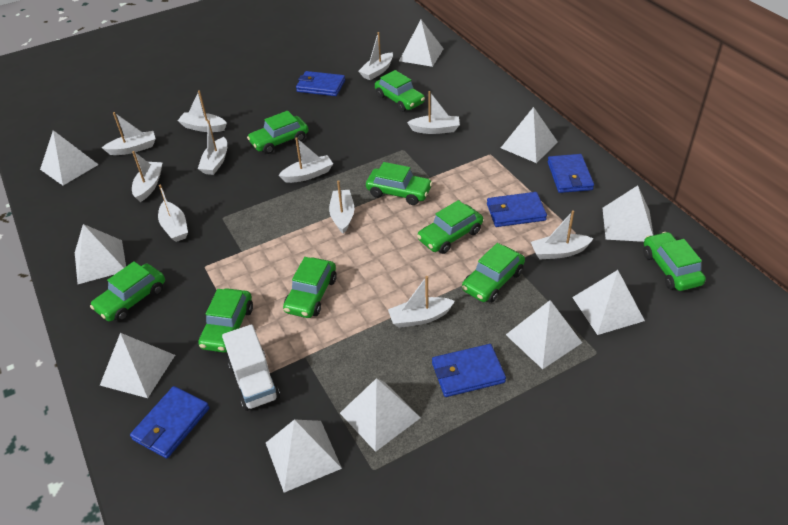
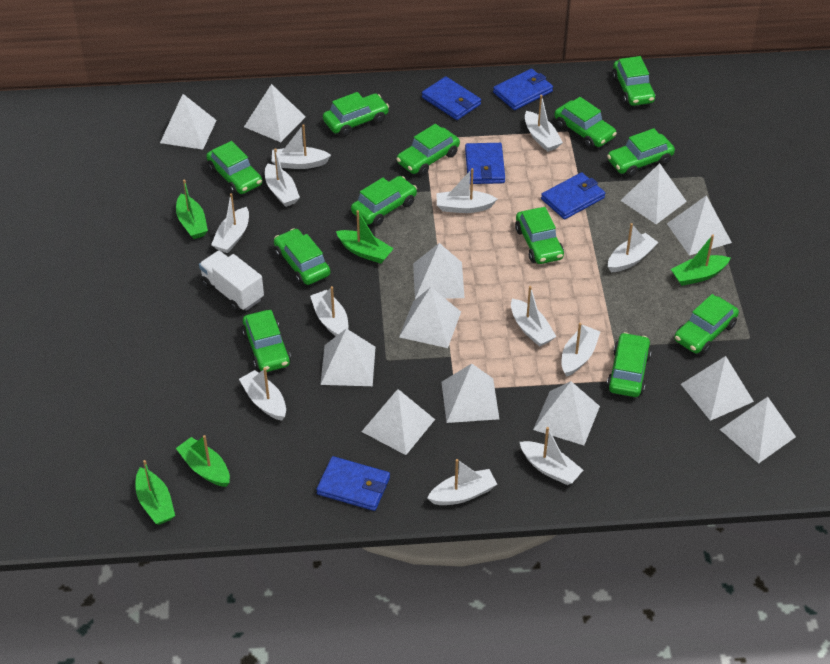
green boat: 0 -> 5
green car: 9 -> 12
white boat: 11 -> 12
white pyramid: 10 -> 12

